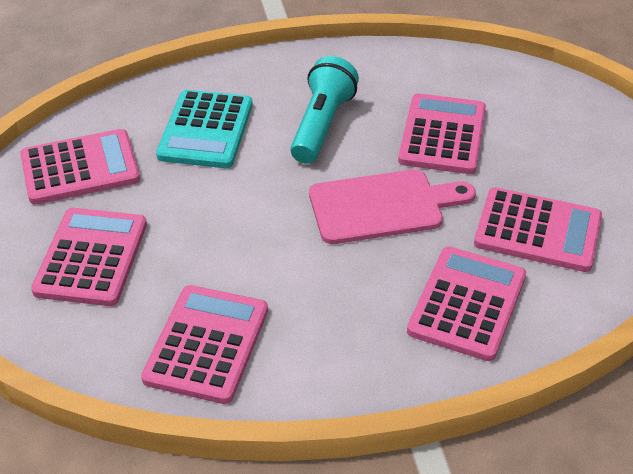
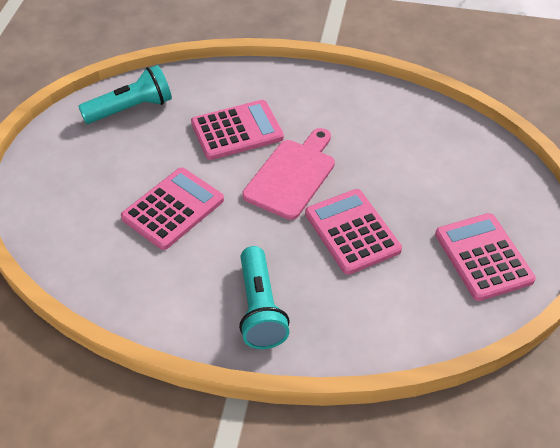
pink calculator: 6 -> 4
turquoise calculator: 1 -> 0
turquoise flashlight: 1 -> 2

